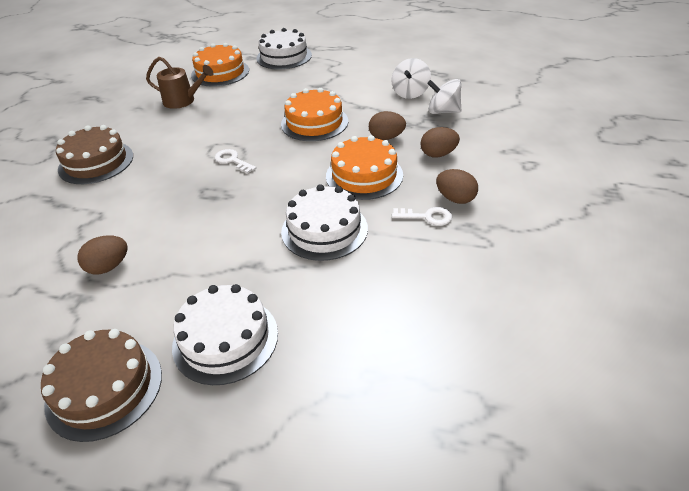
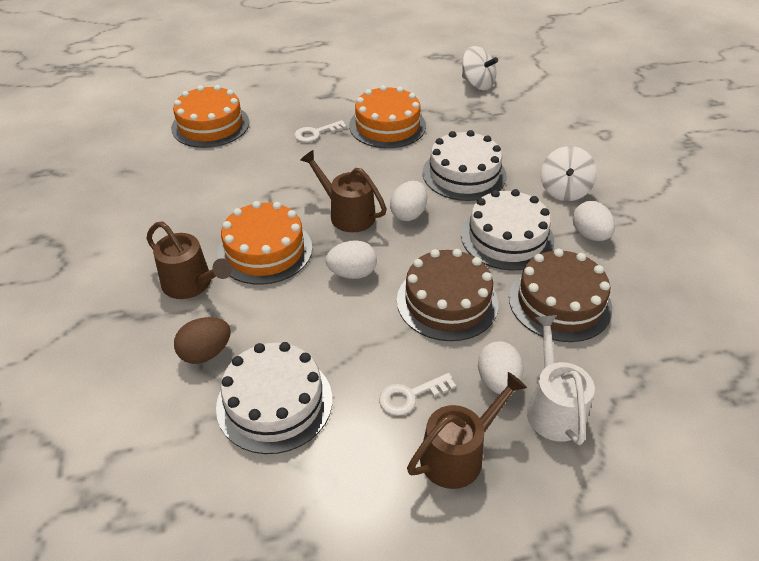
brown egg: 4 -> 1
brown watering can: 1 -> 3
white egg: 0 -> 4
white watering can: 0 -> 1

